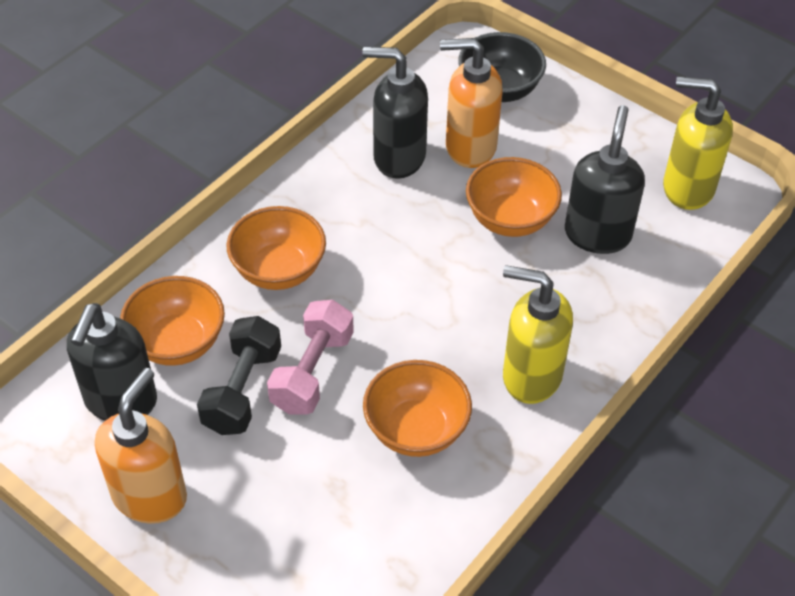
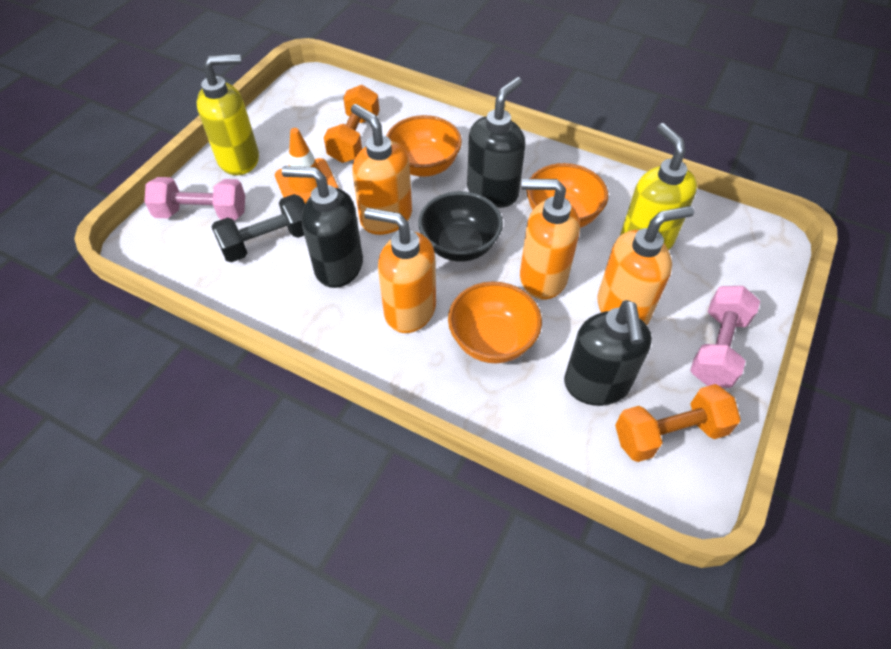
orange bowl: 4 -> 3
orange dumbbell: 0 -> 2
orange soap dispenser: 2 -> 4
orange traffic cone: 0 -> 1
pink dumbbell: 1 -> 2

